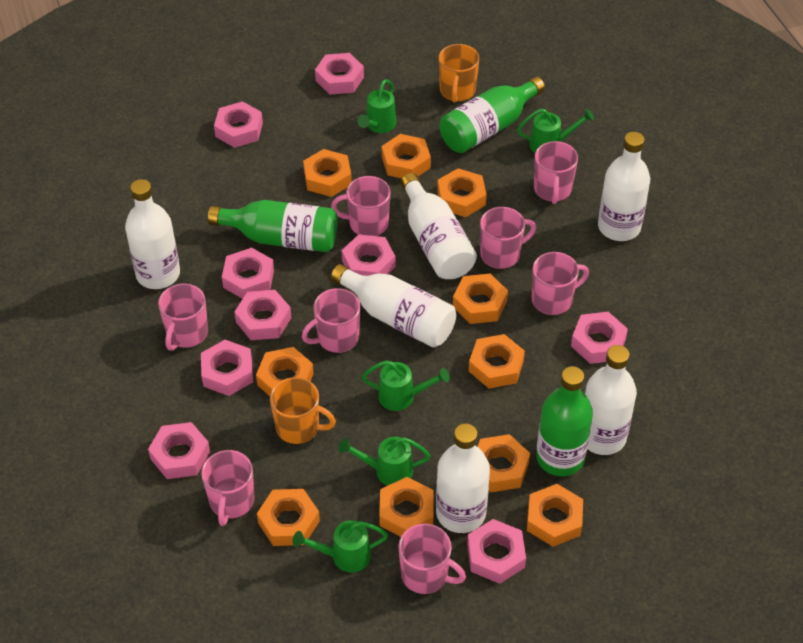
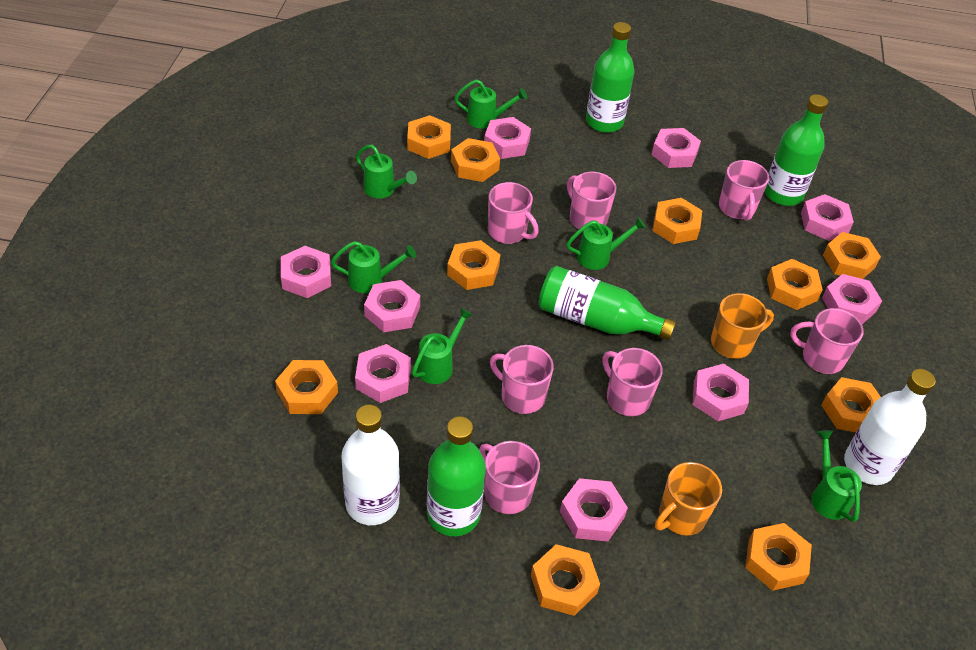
green bottle: 3 -> 4
green watering can: 5 -> 6
pink mug: 8 -> 7
white bottle: 6 -> 2

